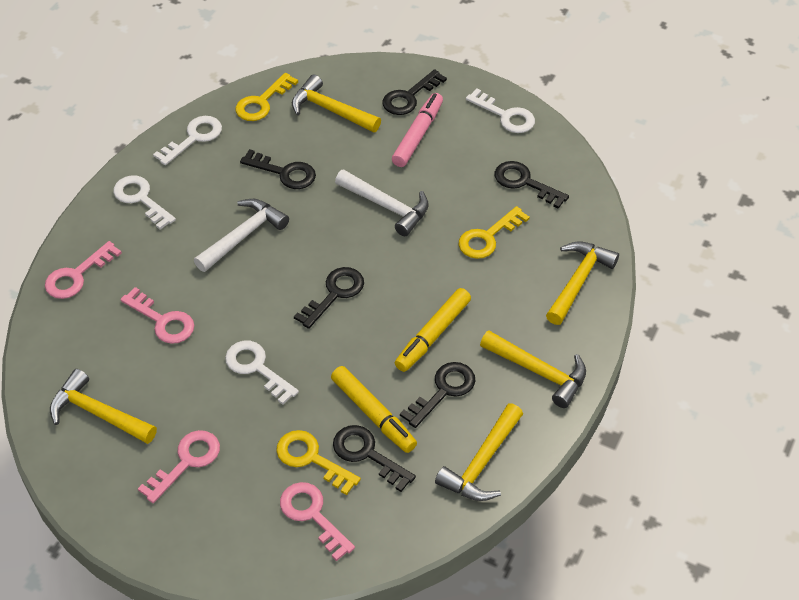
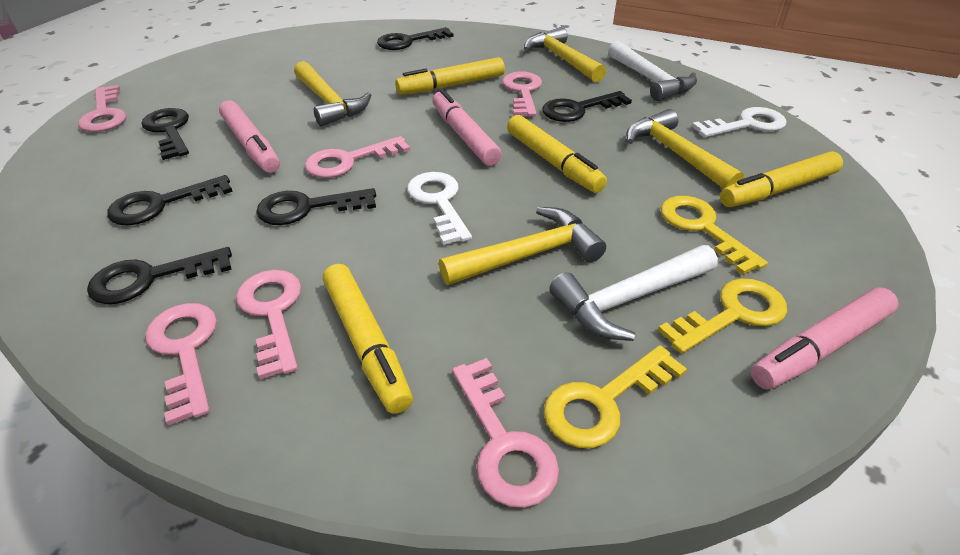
pink key: 4 -> 6
pink marker: 1 -> 3
white key: 4 -> 2
yellow hammer: 5 -> 4
yellow marker: 2 -> 4

